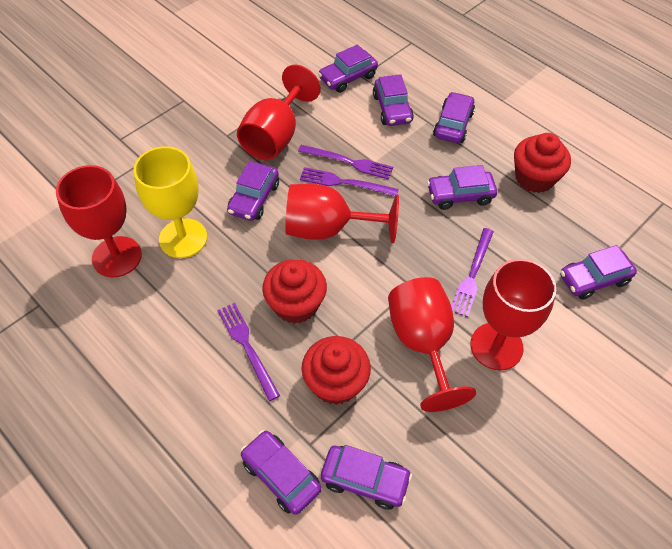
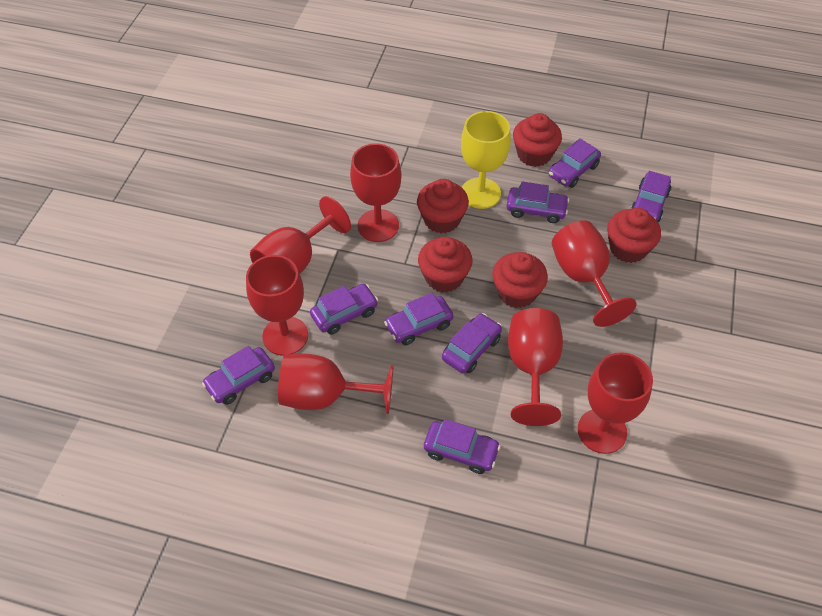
purple fork: 4 -> 0
red cupcake: 3 -> 5
red goblet: 5 -> 7

